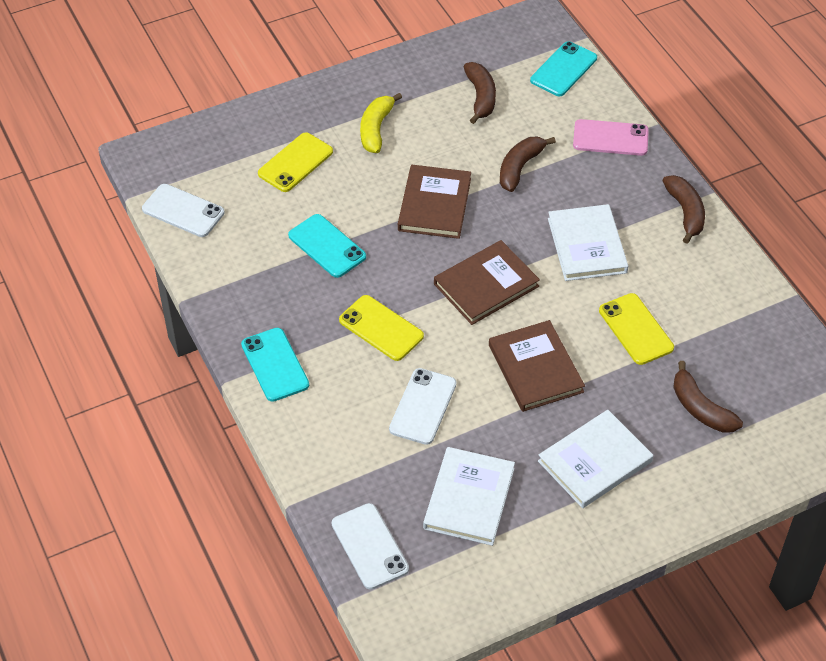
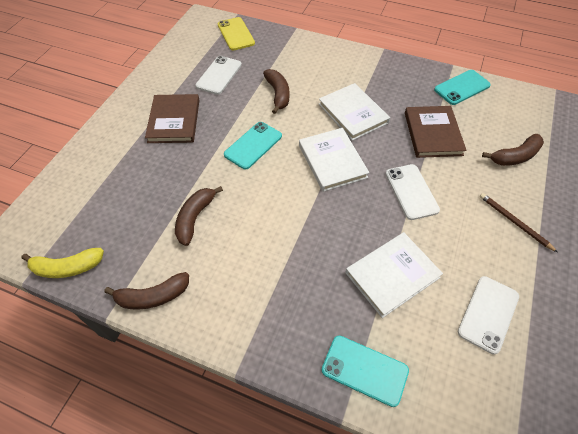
brown book: 3 -> 2
brown pencil: 0 -> 1
pink phone: 1 -> 0
yellow phone: 3 -> 1

